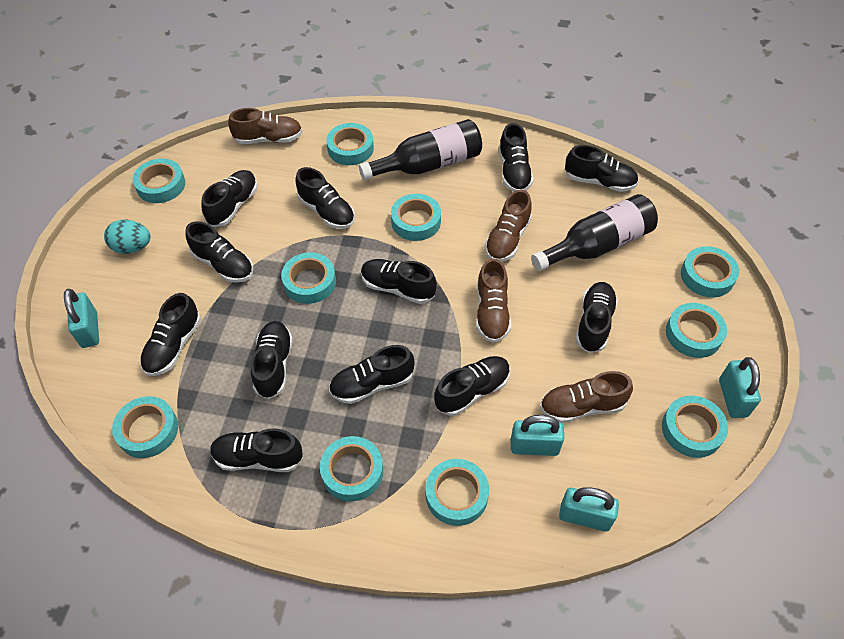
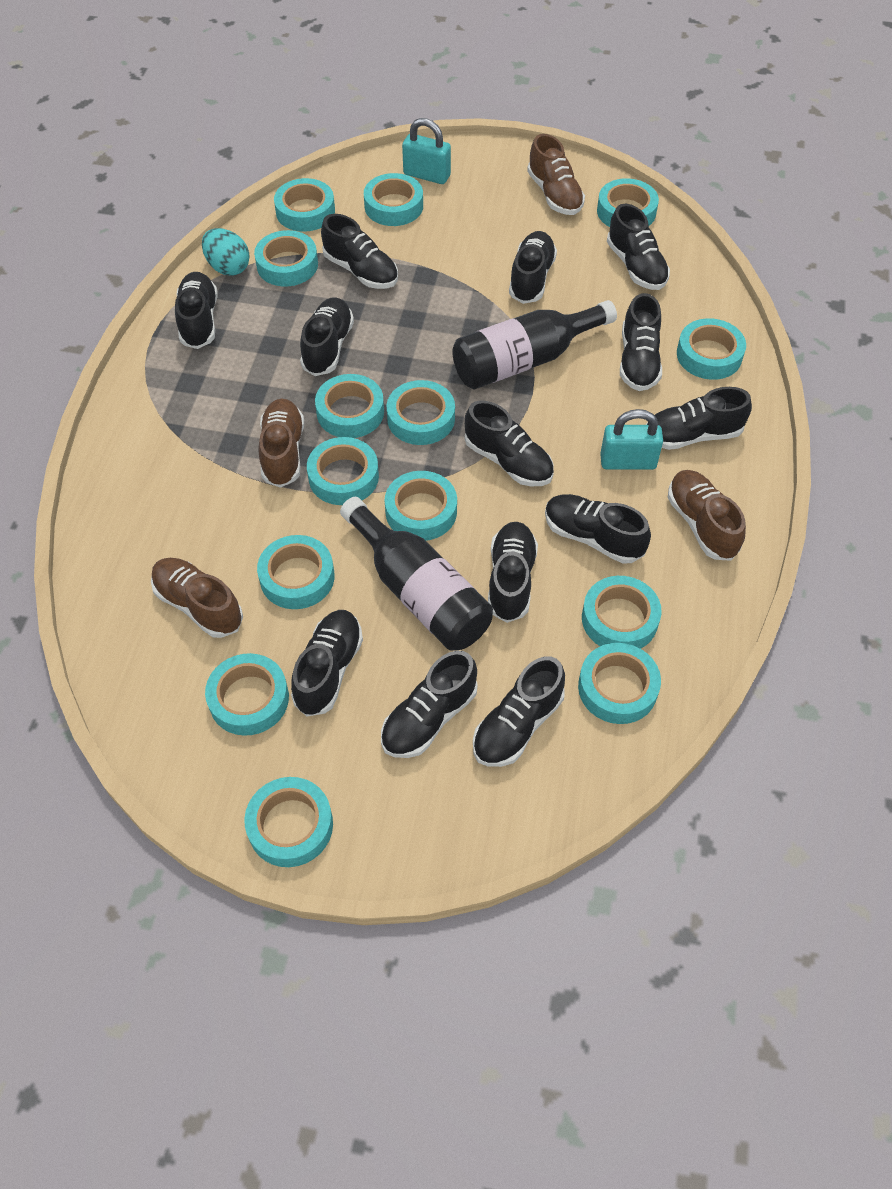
black shoe: 12 -> 13
turquoise padlock: 4 -> 2
turquoise tape: 10 -> 14

